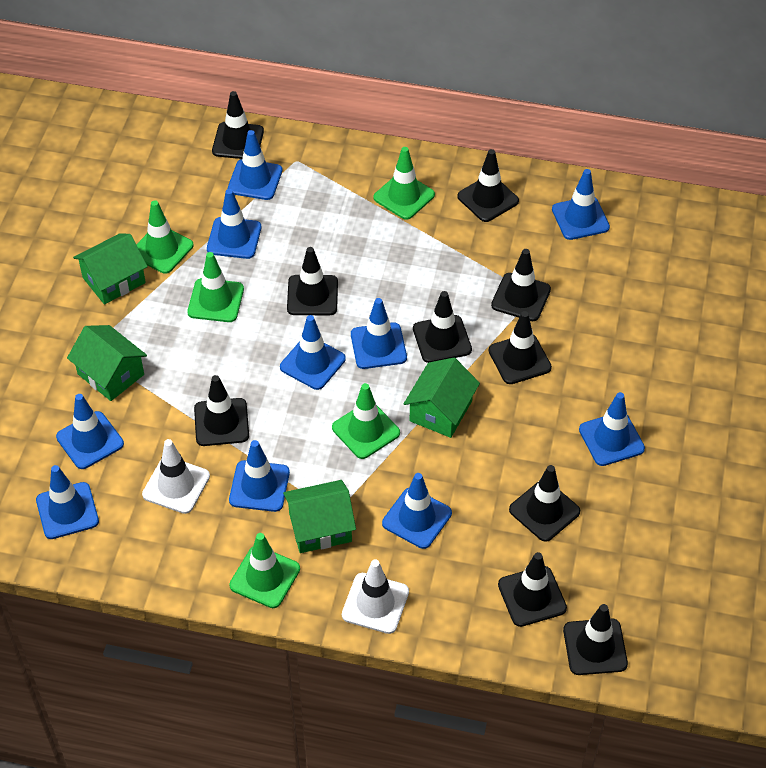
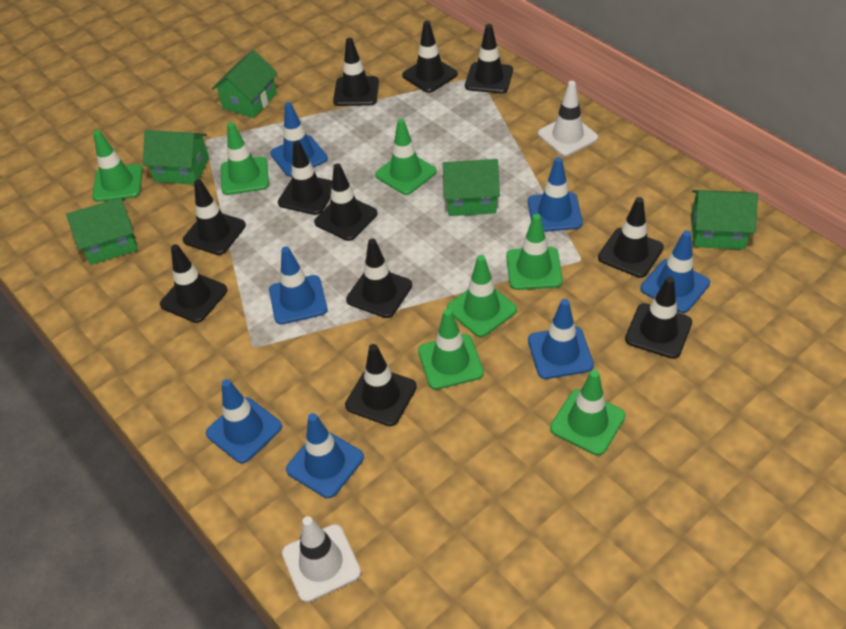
black traffic cone: 10 -> 11
blue traffic cone: 10 -> 7
green house: 4 -> 5
green traffic cone: 5 -> 7

